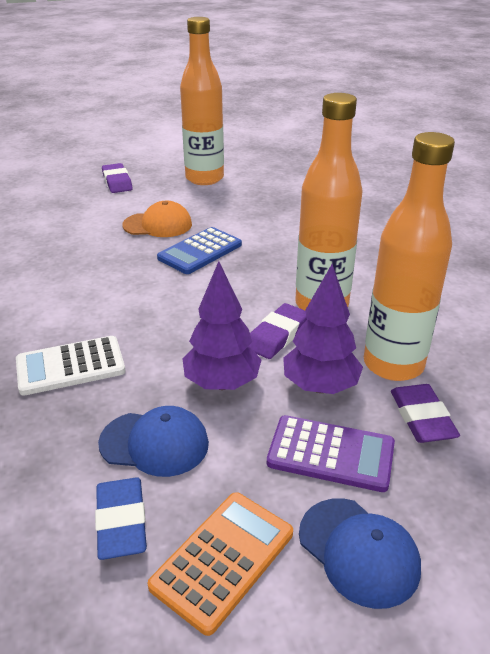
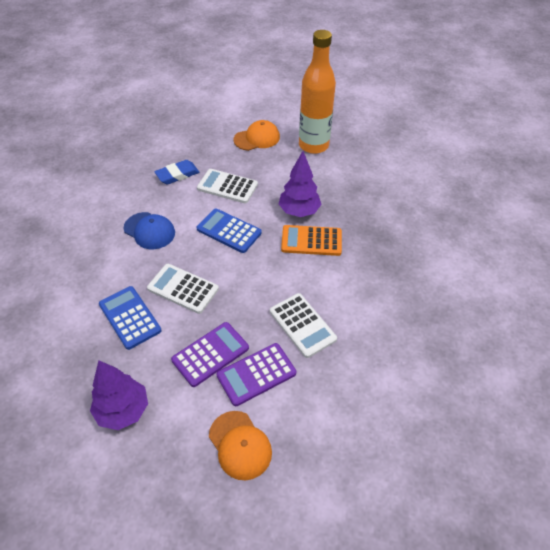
blue calculator: 1 -> 2
blue cap: 2 -> 1
orange bottle: 3 -> 1
orange cap: 1 -> 2
purple calculator: 1 -> 2
purple eraser: 3 -> 0
white calculator: 1 -> 3

